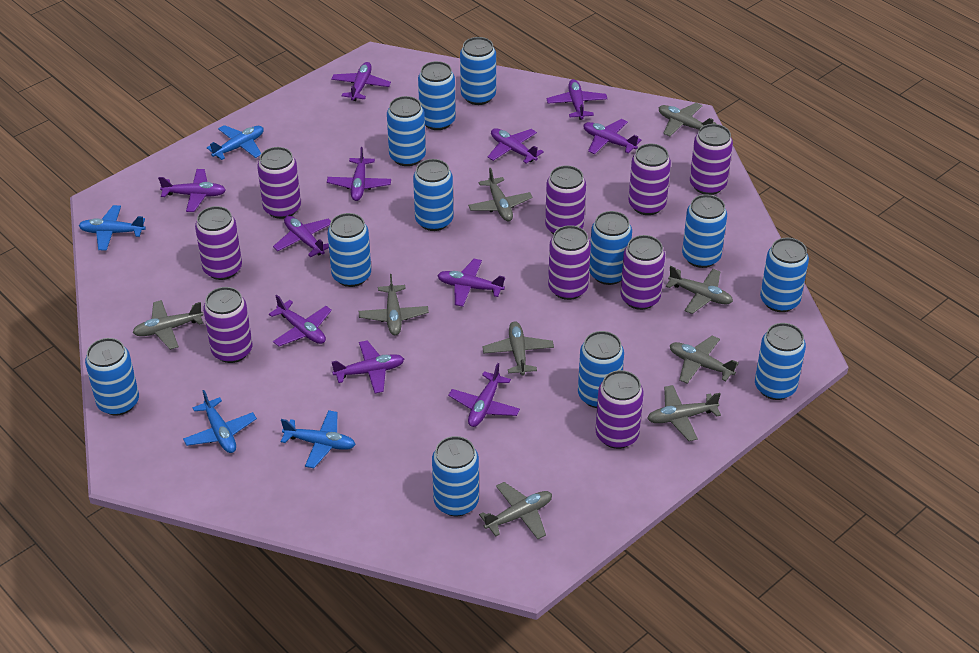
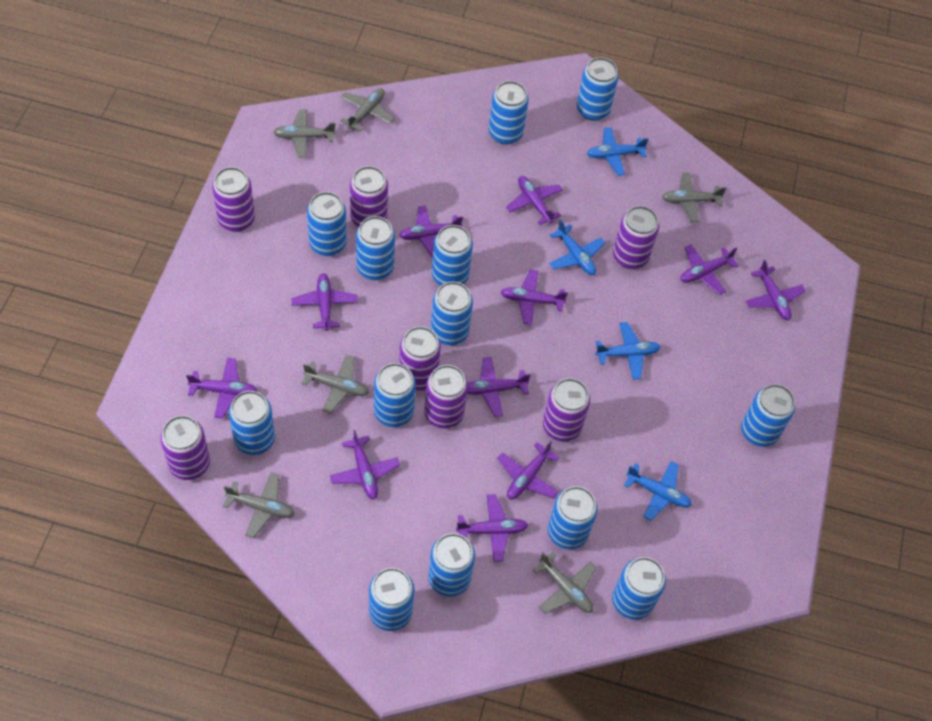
blue can: 12 -> 13
grey plane: 9 -> 6
purple can: 9 -> 7

